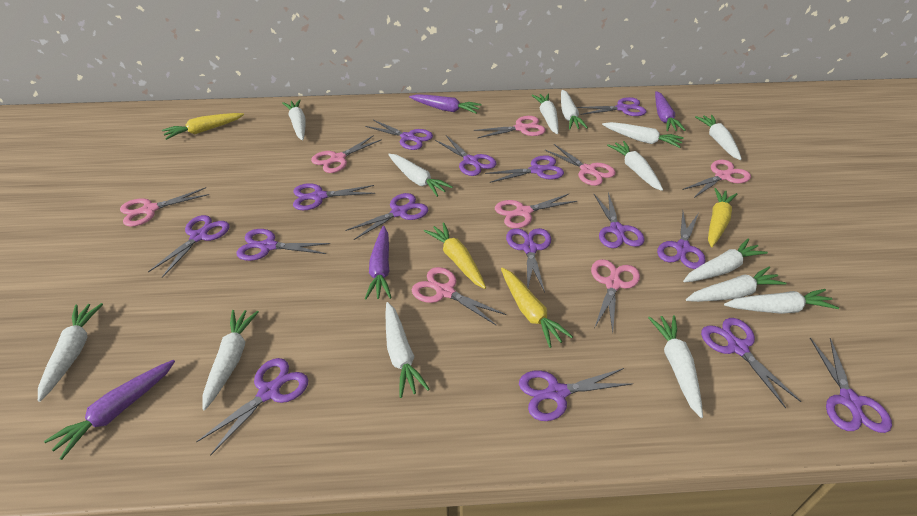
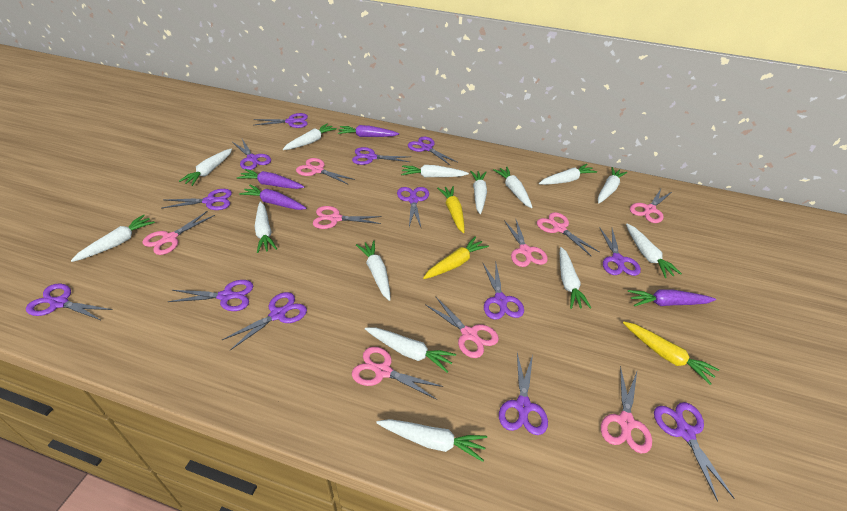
pink scissors: 8 -> 9
purple scissors: 15 -> 13
yellow carrot: 4 -> 3

